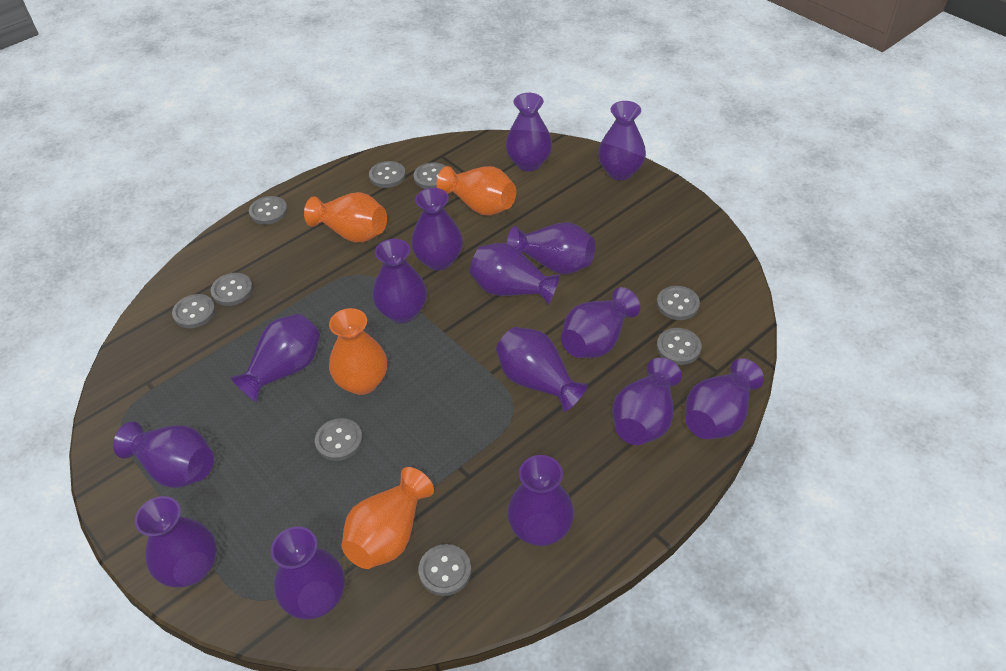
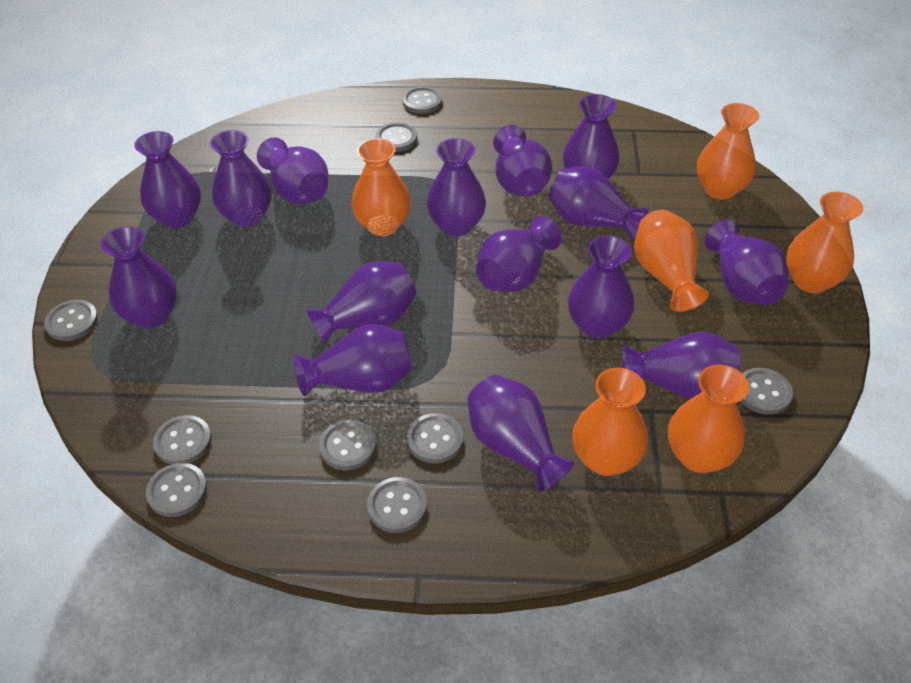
orange vase: 4 -> 6

